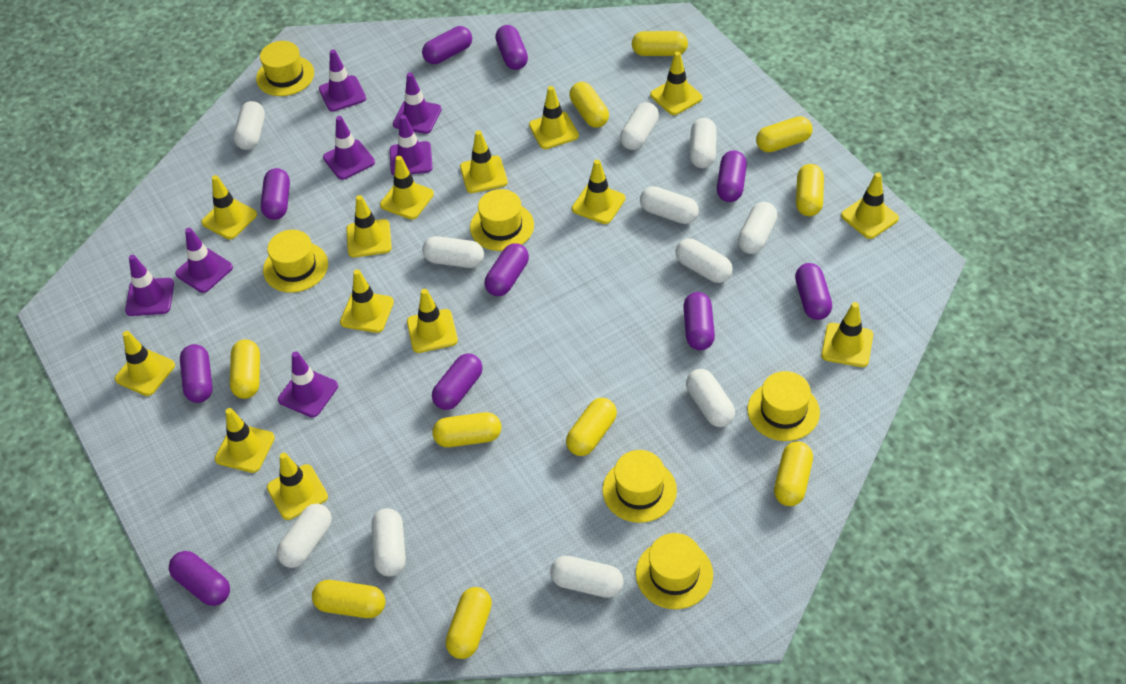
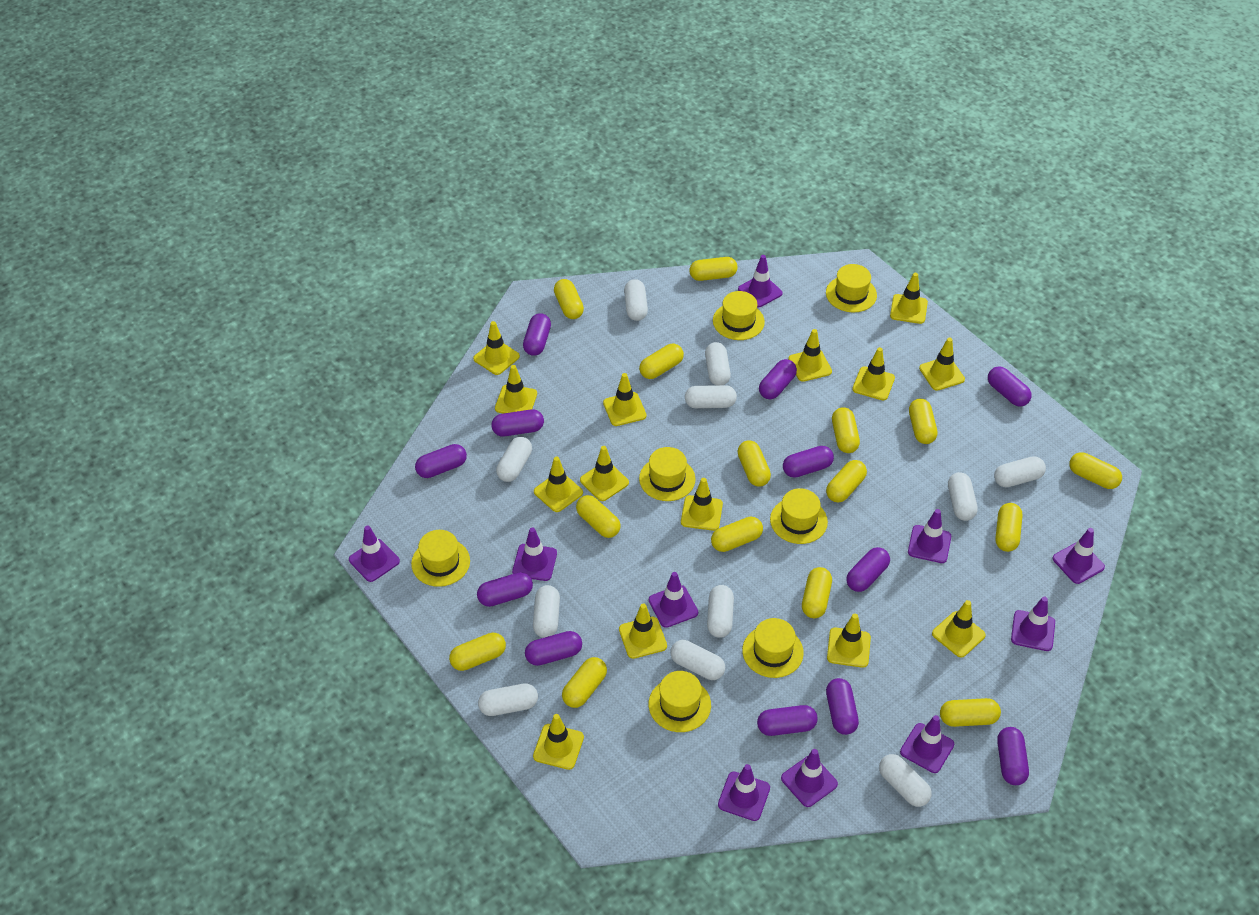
purple capsule: 10 -> 12
purple traffic cone: 7 -> 10
yellow capsule: 10 -> 15
yellow hat: 6 -> 7

